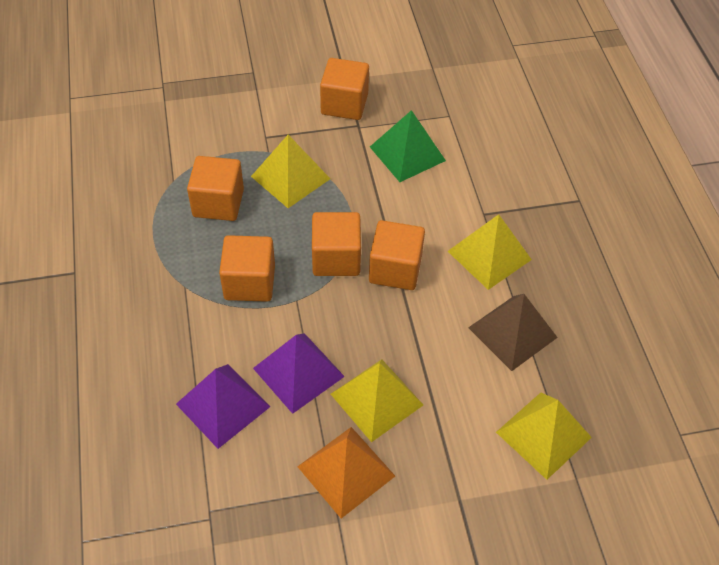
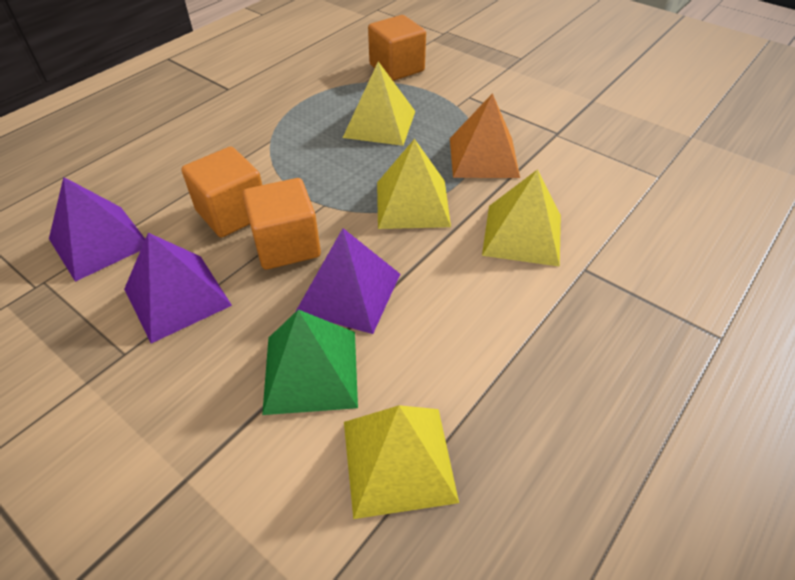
brown pyramid: 1 -> 0
orange cube: 5 -> 3
purple pyramid: 2 -> 3

